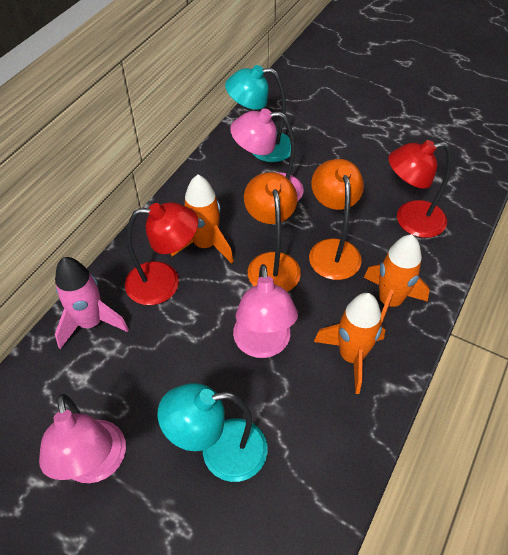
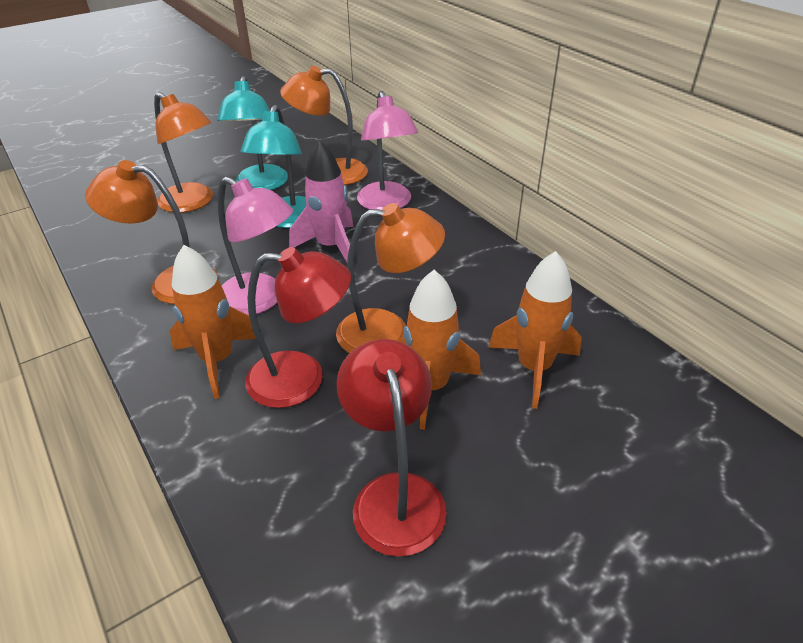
orange lamp: 2 -> 4
pink lamp: 3 -> 2

